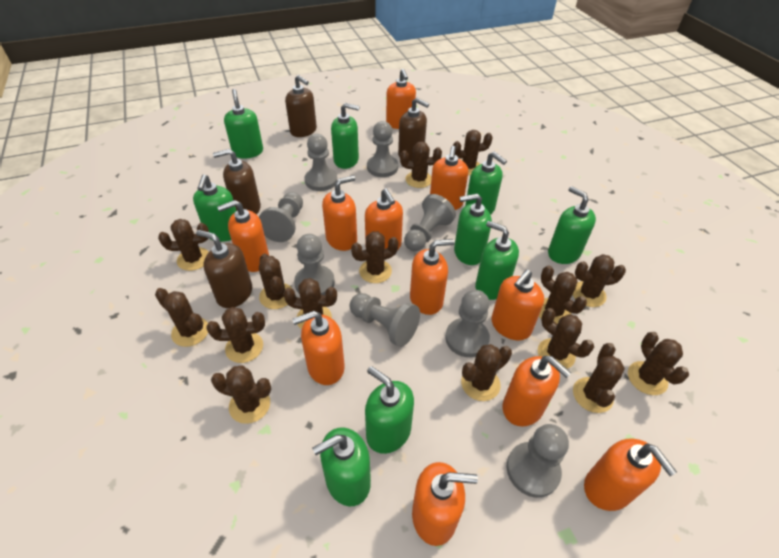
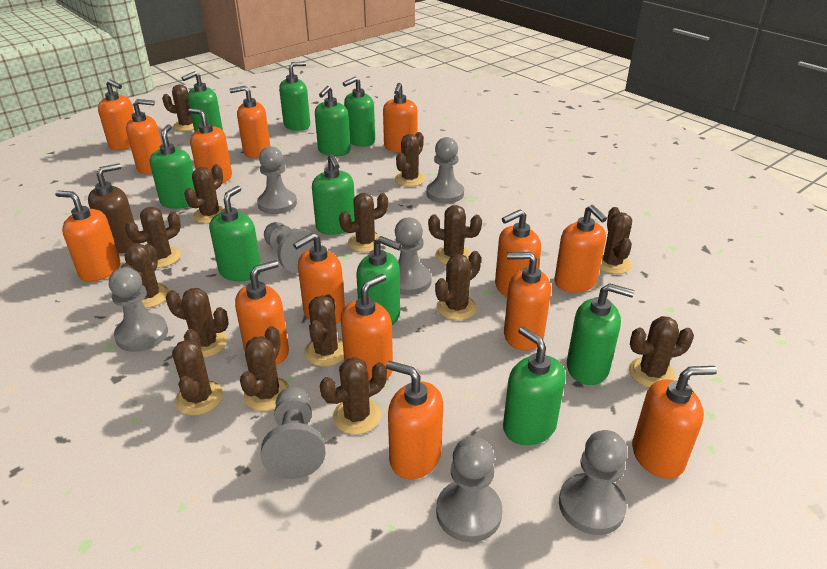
brown soap dispenser: 4 -> 1
green soap dispenser: 9 -> 10
orange soap dispenser: 11 -> 14

